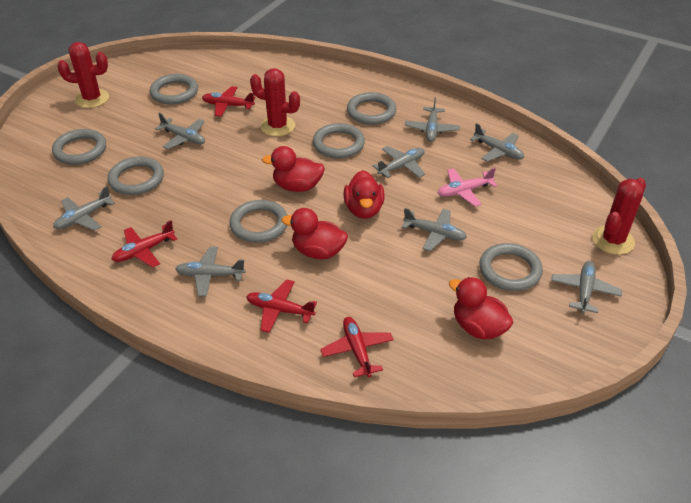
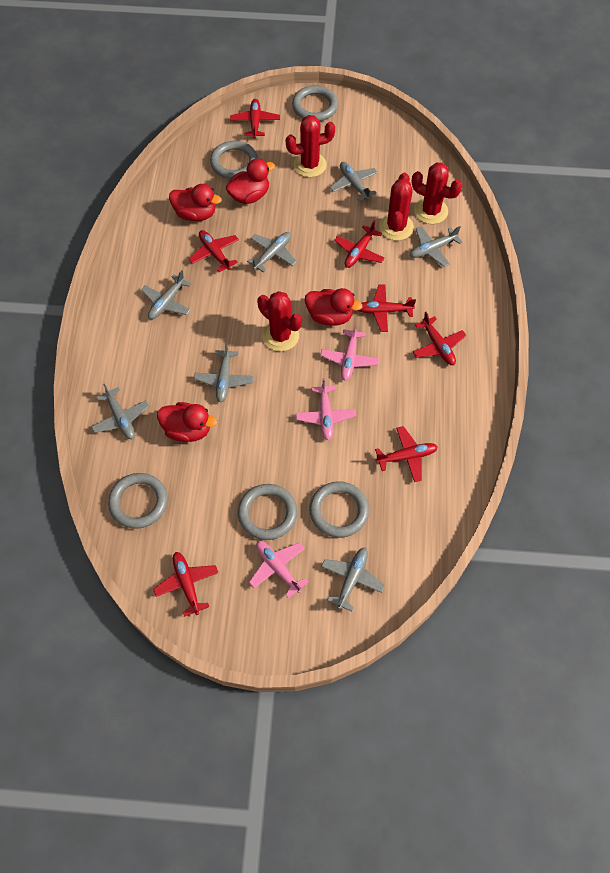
grey plane: 8 -> 7
grey ring: 7 -> 5
pink plane: 1 -> 3
red cactus: 3 -> 4
red plane: 4 -> 7

